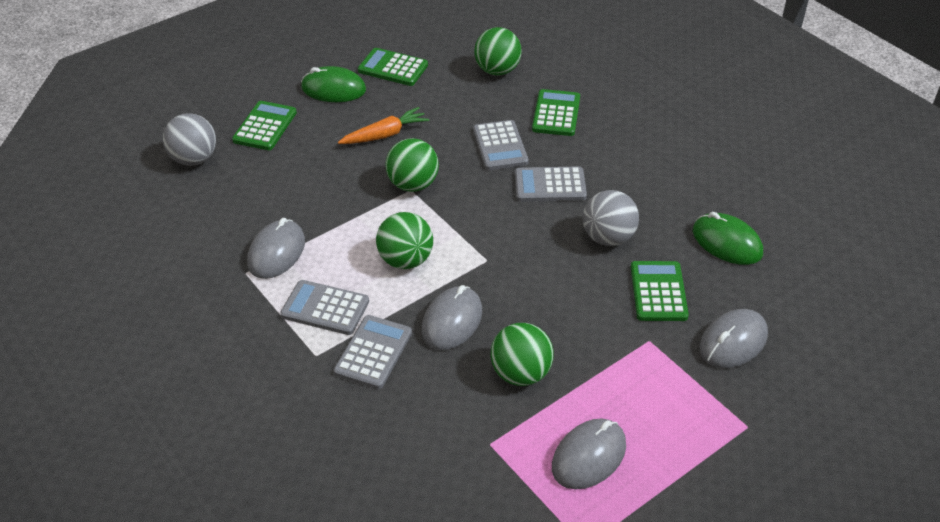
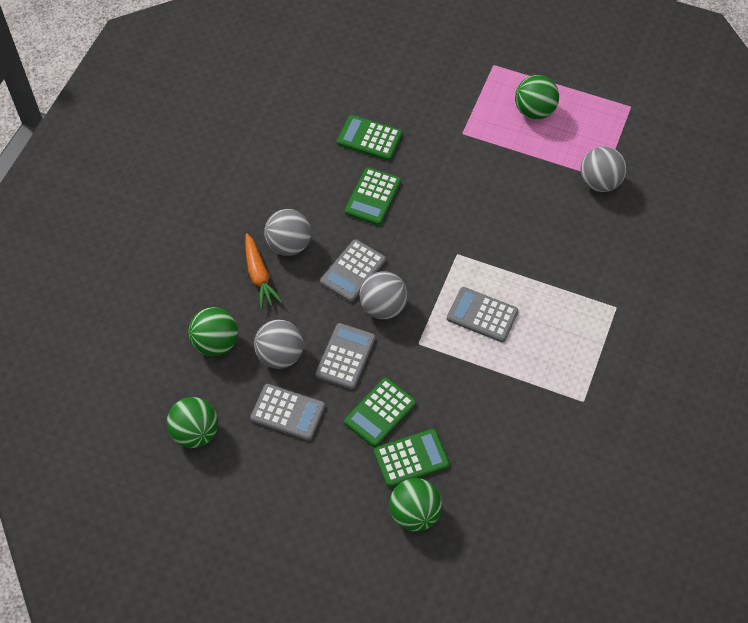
green mouse: 2 -> 0
grey ball: 2 -> 4
grey mouse: 4 -> 0

